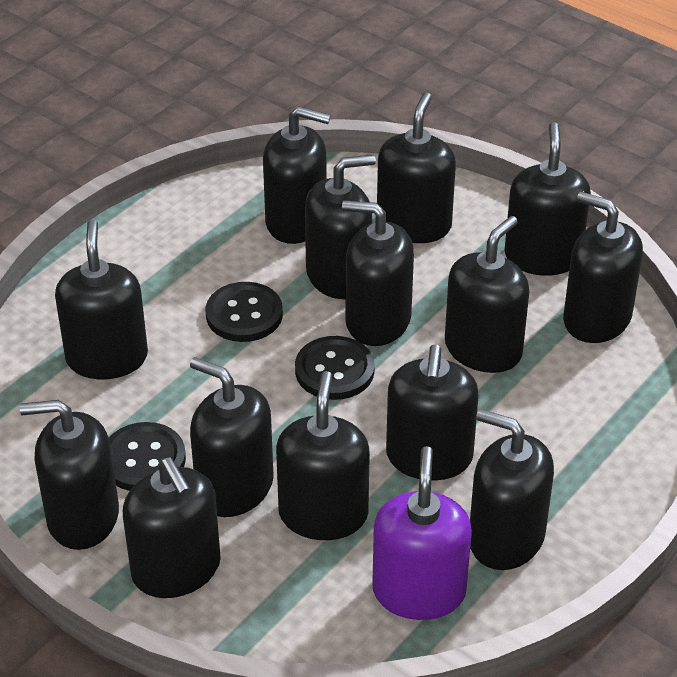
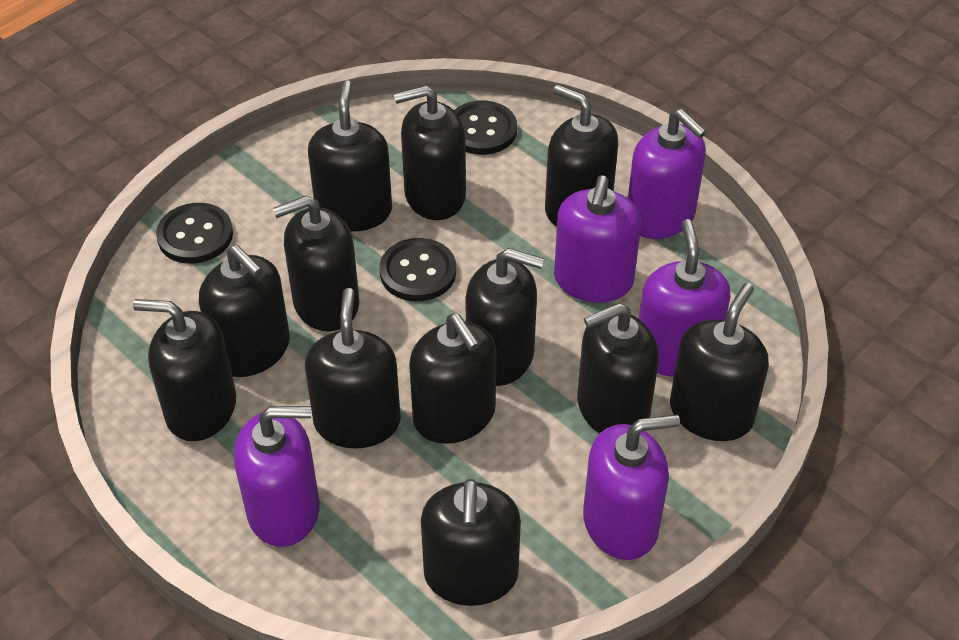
black soap dispenser: 14 -> 12
purple soap dispenser: 1 -> 5

